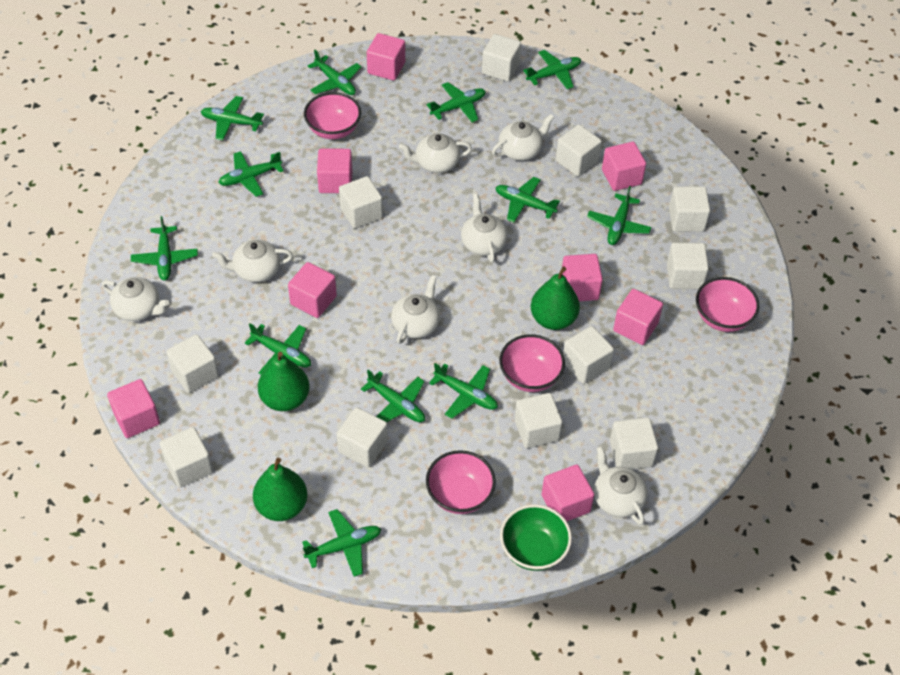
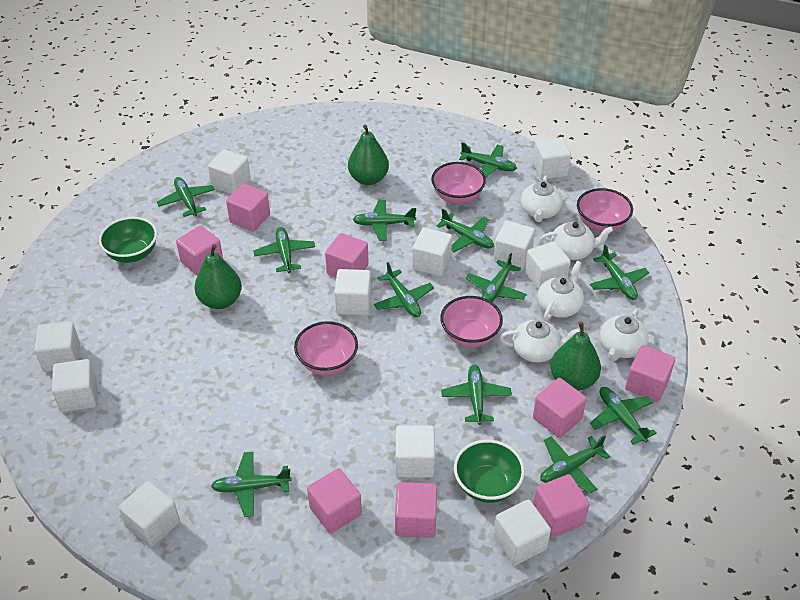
green bowl: 1 -> 2
white teapot: 7 -> 5

